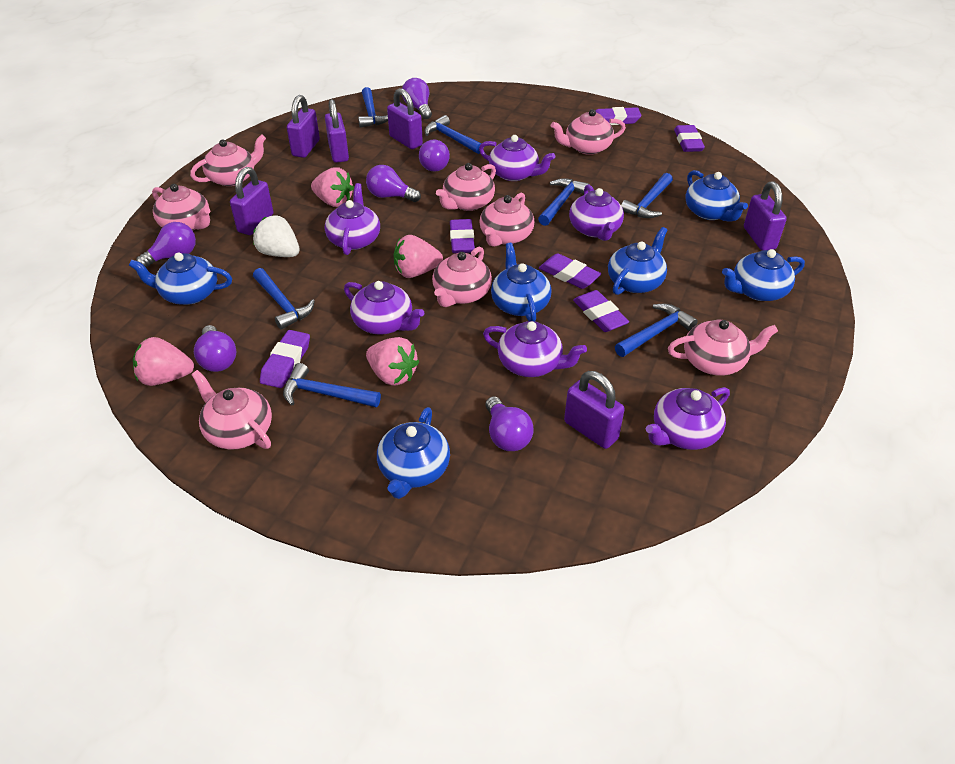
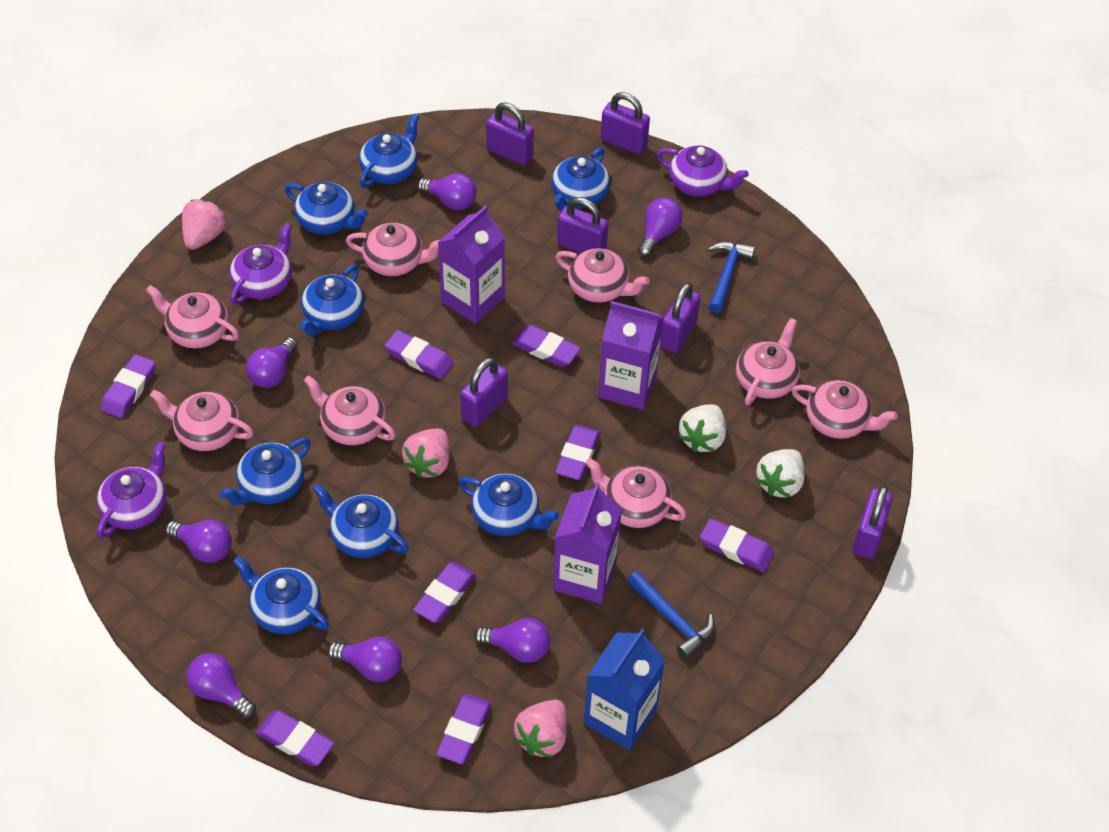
blue carton: 0 -> 1
blue hammer: 7 -> 2
blue teapot: 6 -> 8
pink strawberry: 4 -> 3
purple carton: 0 -> 3
purple eraser: 6 -> 8
purple light bulb: 6 -> 7
purple teapot: 6 -> 3
white strawberry: 1 -> 2

